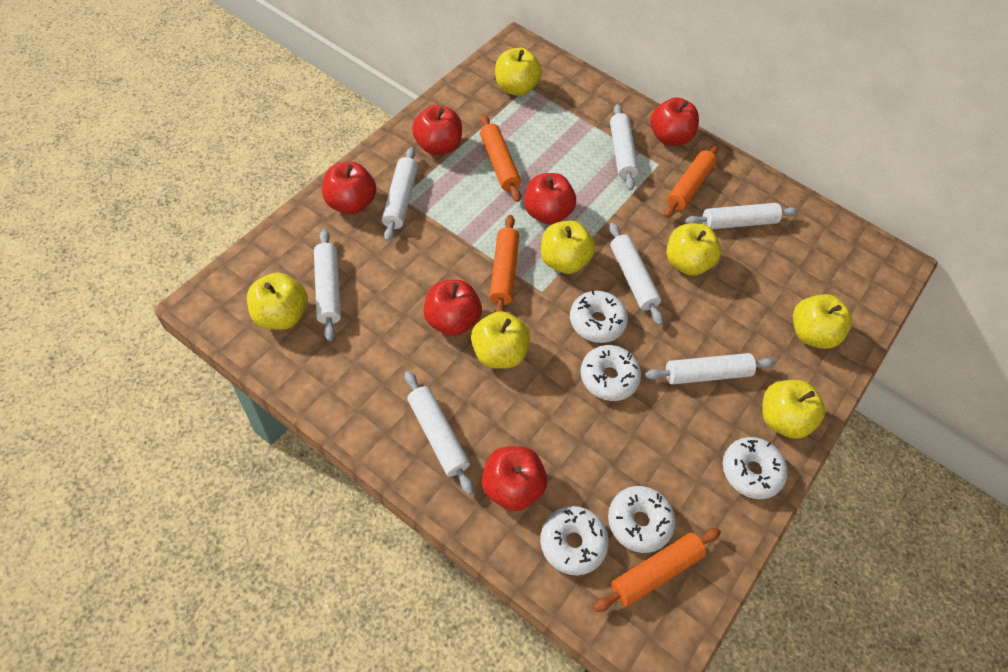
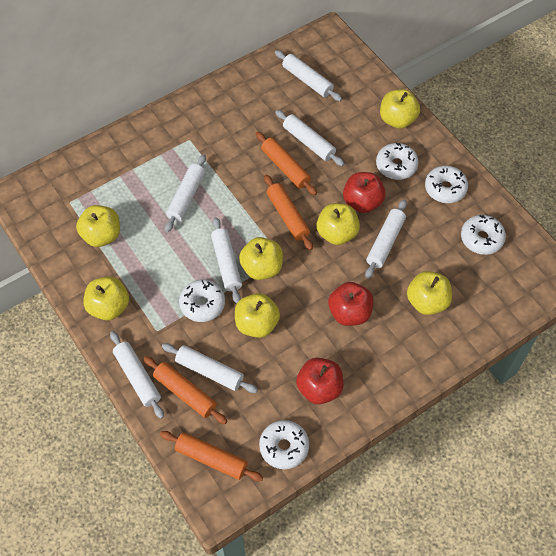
red apple: 6 -> 3

